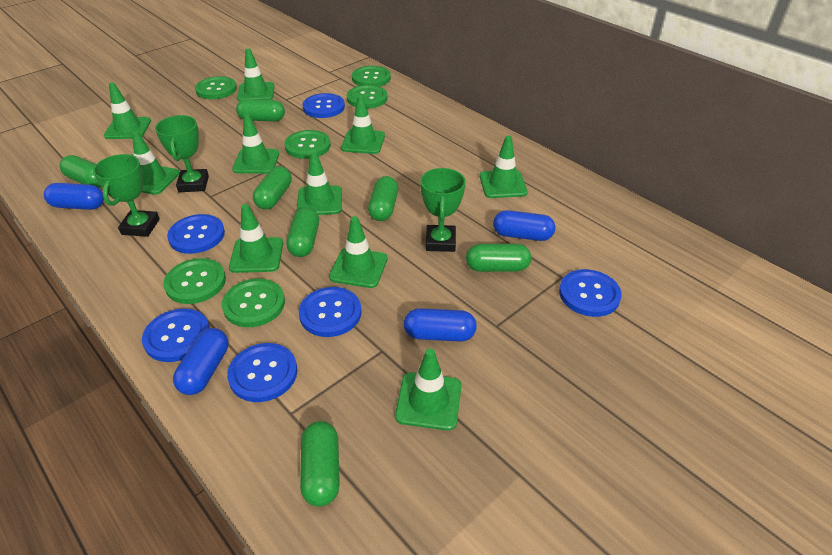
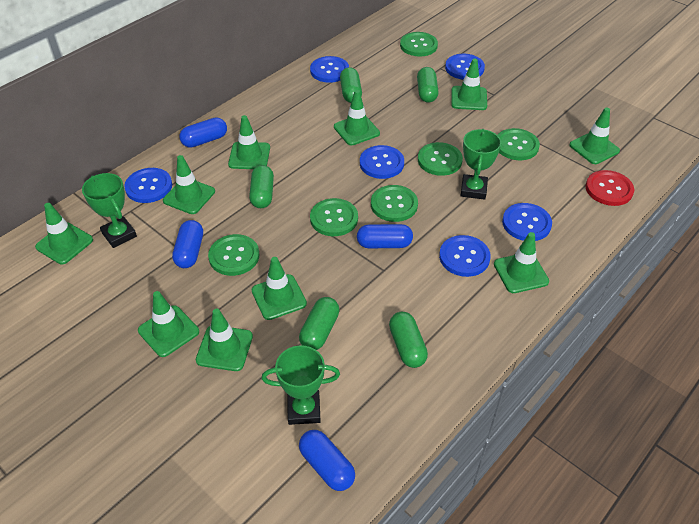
green capsule: 7 -> 5
red button: 0 -> 1

